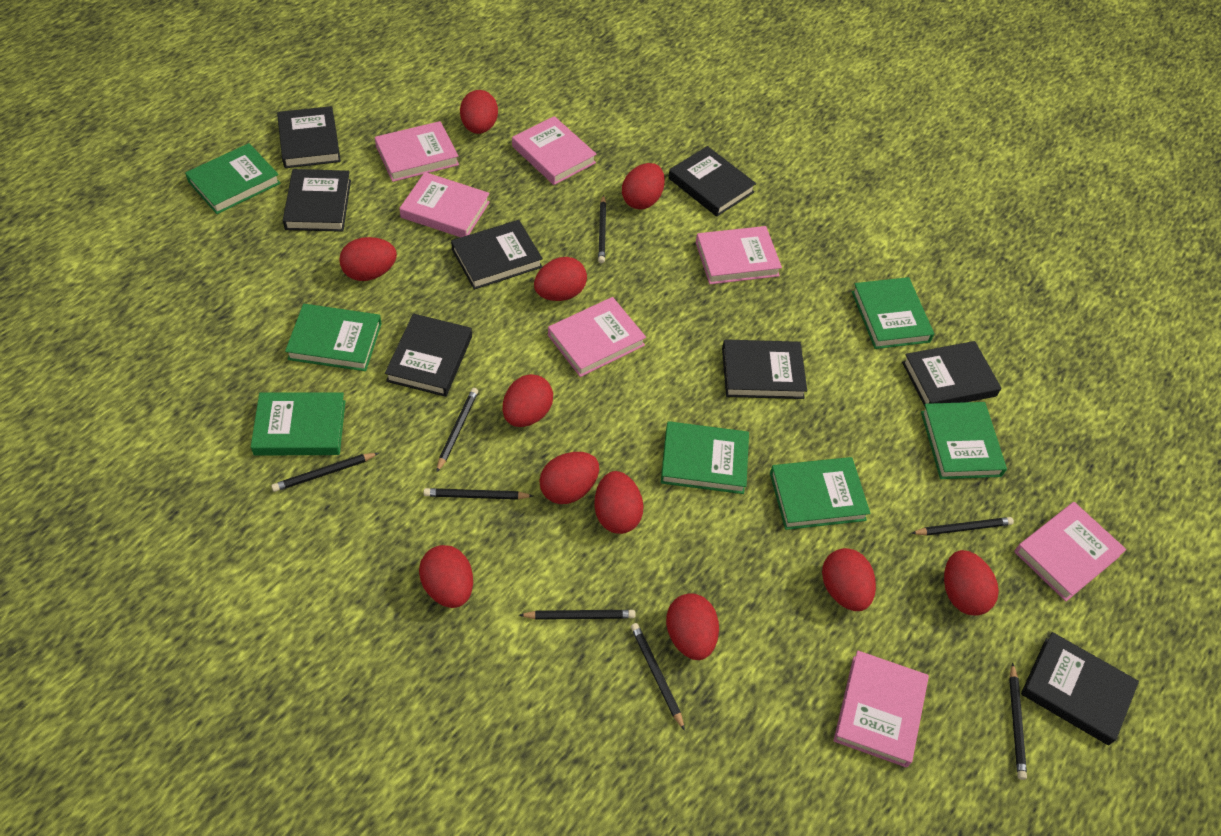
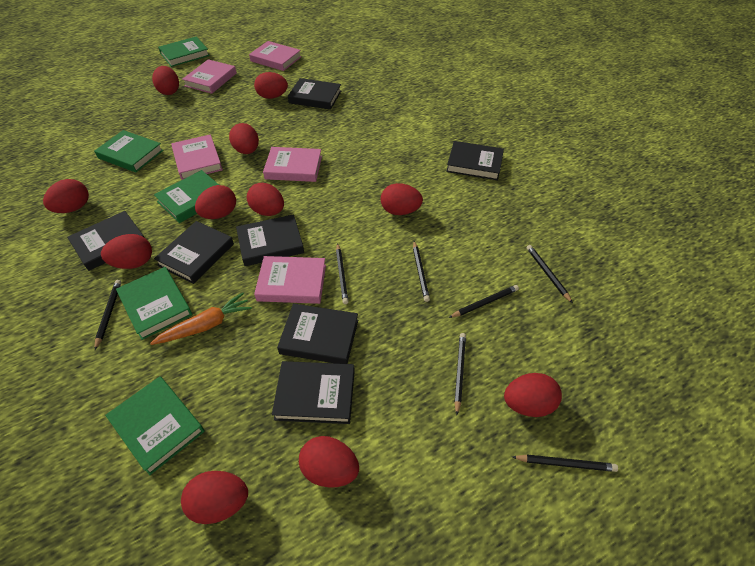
black book: 8 -> 7
black pencil: 8 -> 7
green book: 7 -> 5
orange carrot: 0 -> 1
pink book: 7 -> 5

